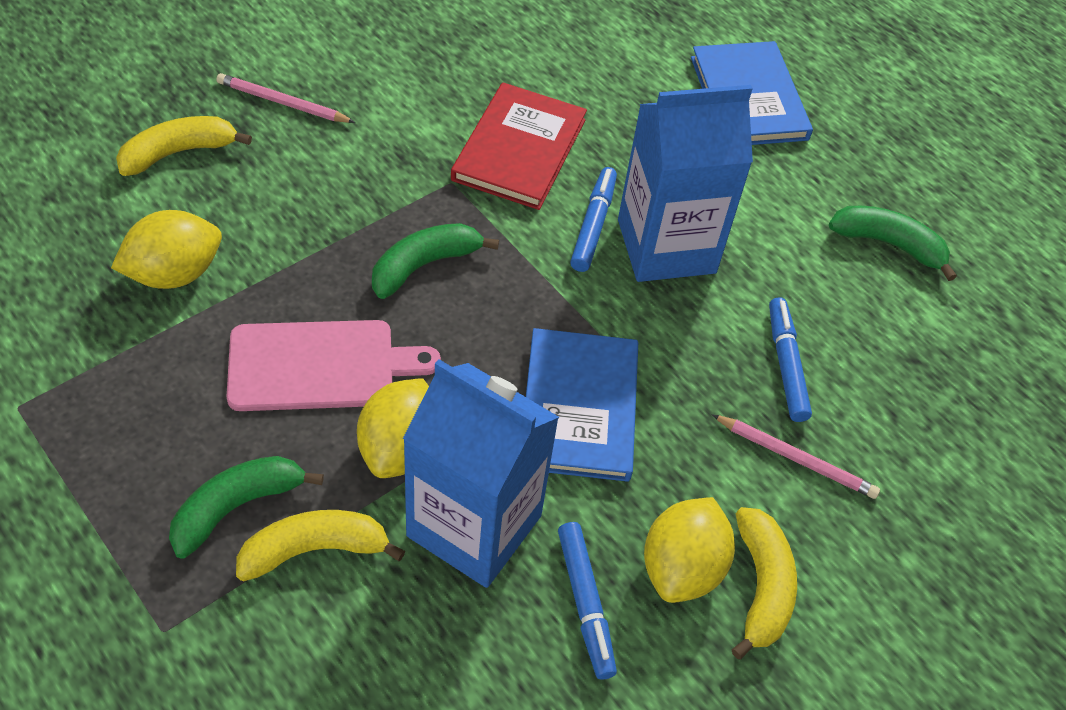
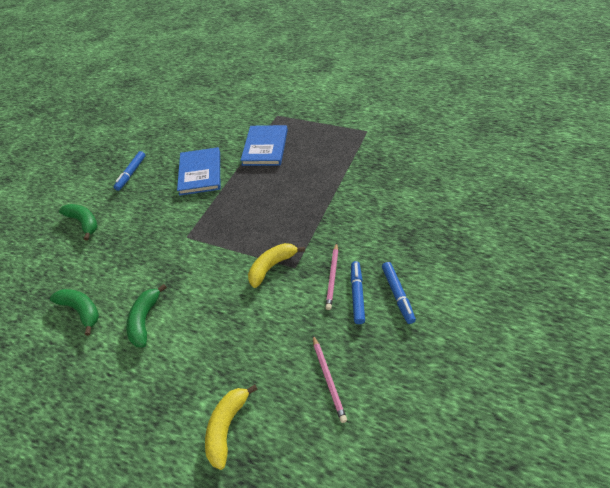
blue carton: 2 -> 0
pink cutting board: 1 -> 0
red book: 1 -> 0
yellow banana: 3 -> 2
yellow lemon: 3 -> 0

